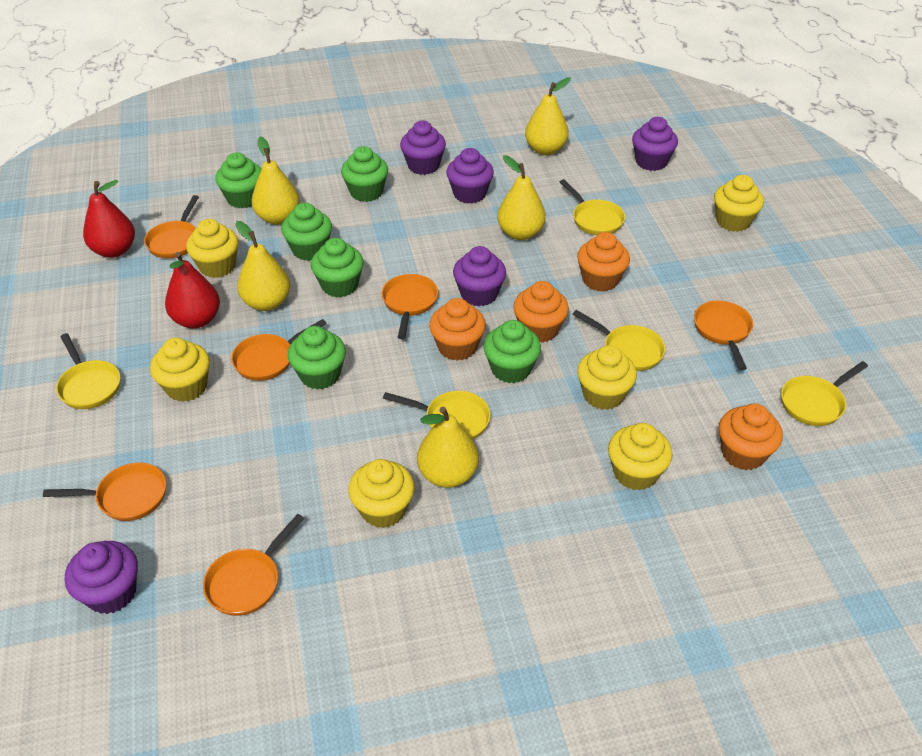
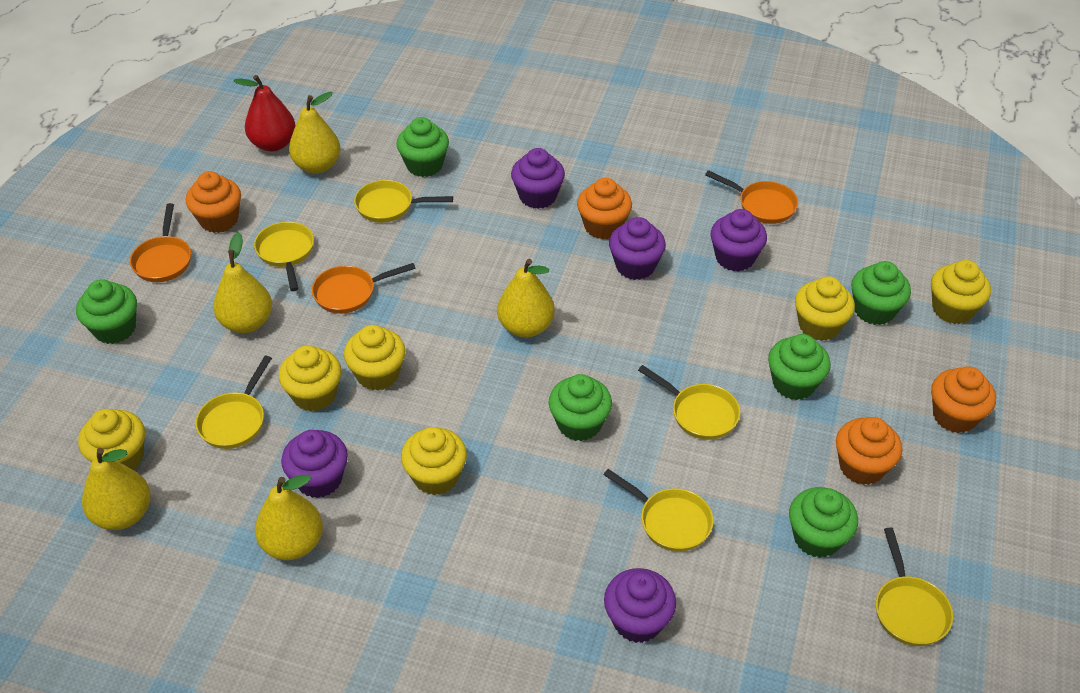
orange pan: 6 -> 3
red pear: 2 -> 1
yellow pan: 5 -> 6

